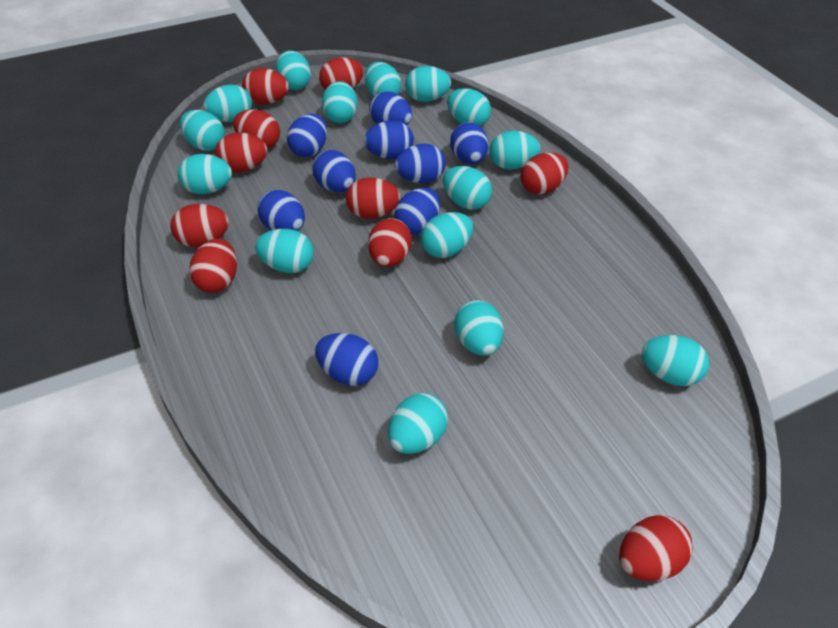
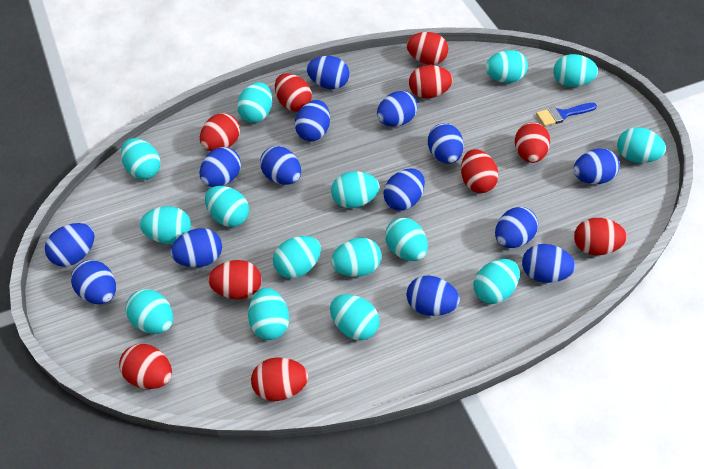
blue brush: 0 -> 1
blue egg: 9 -> 14

